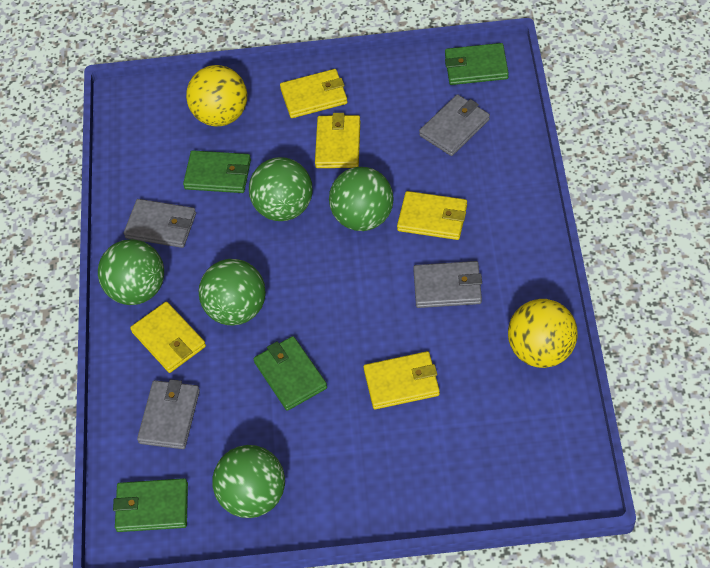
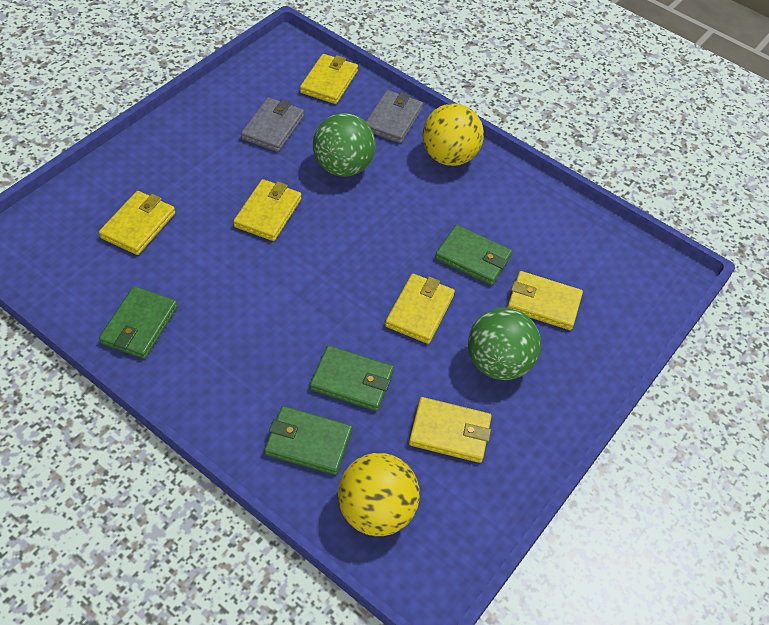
green ball: 5 -> 2
grey wallet: 4 -> 2
yellow wallet: 5 -> 6

